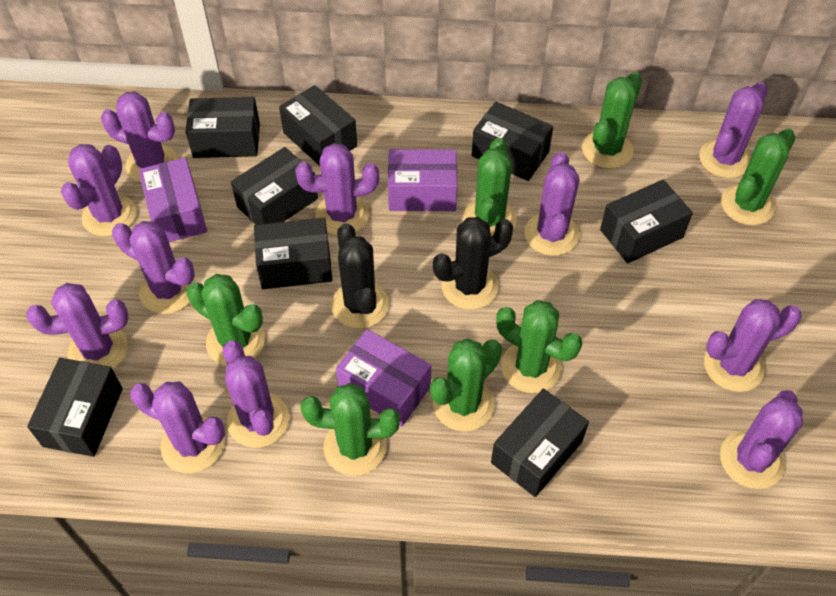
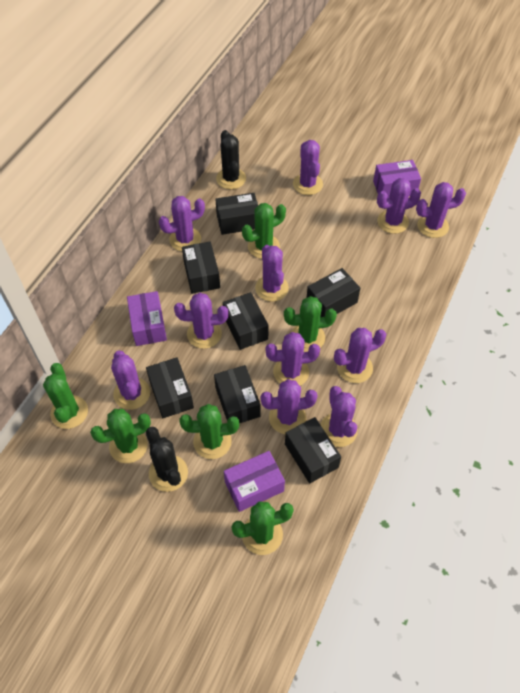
black box: 8 -> 7
green cactus: 7 -> 6

